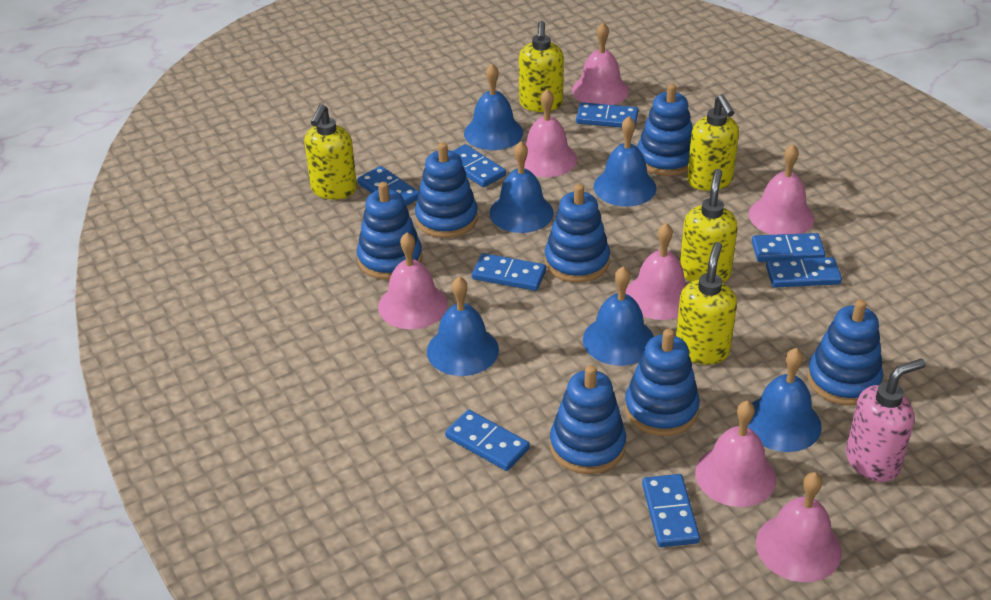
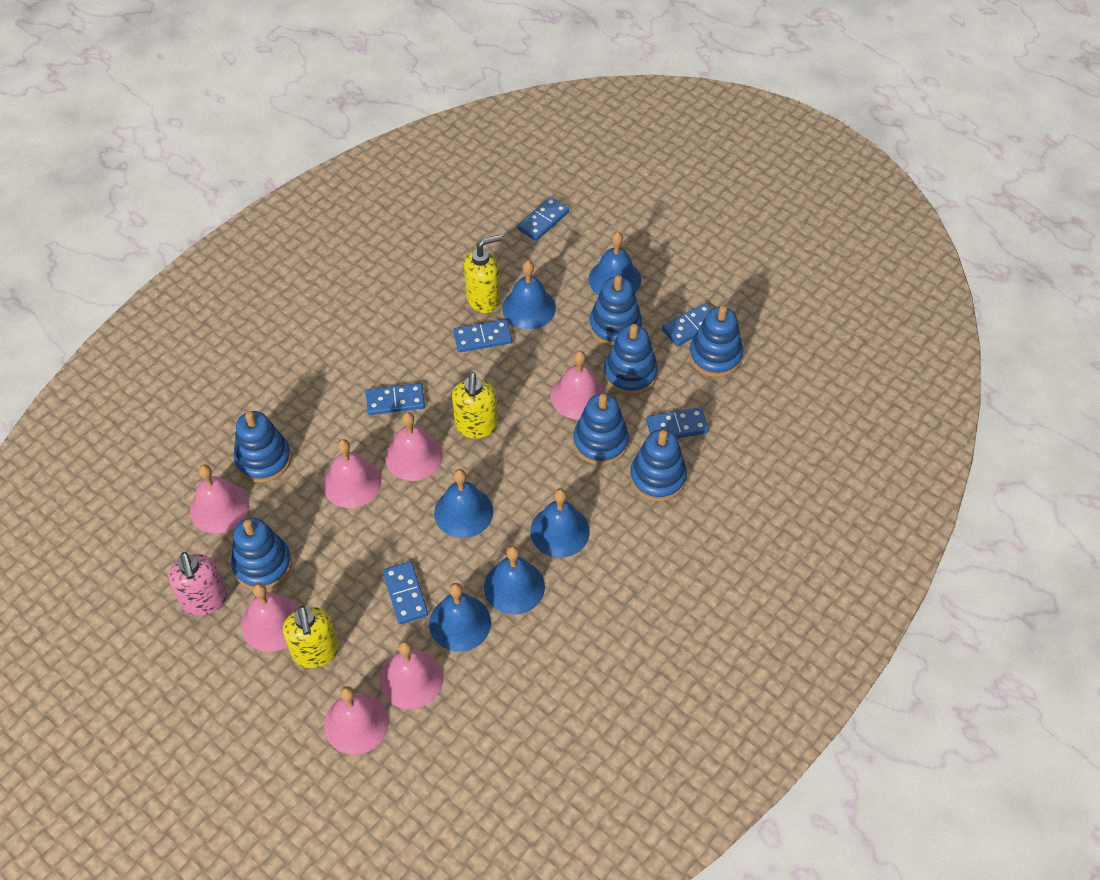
blue domino: 8 -> 6
yellow soap dispenser: 5 -> 3

